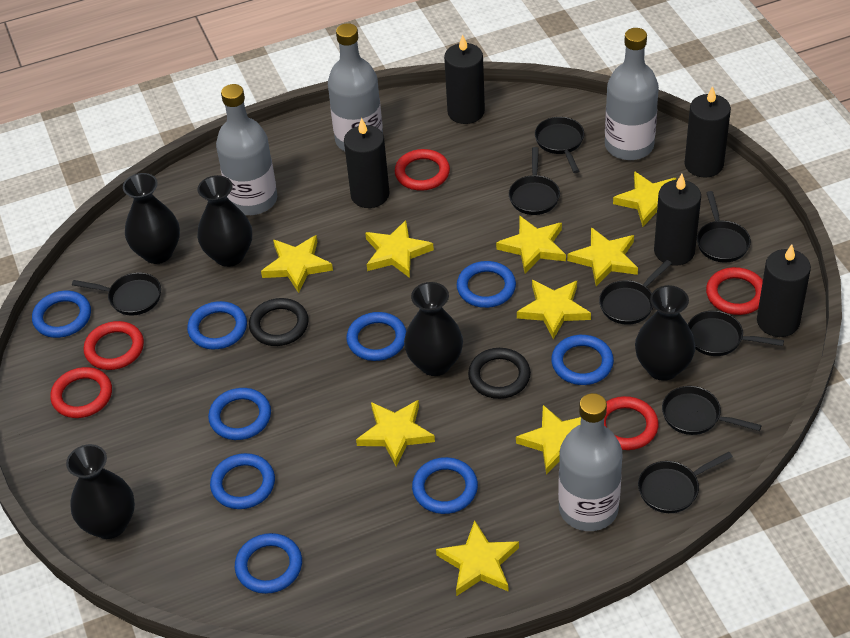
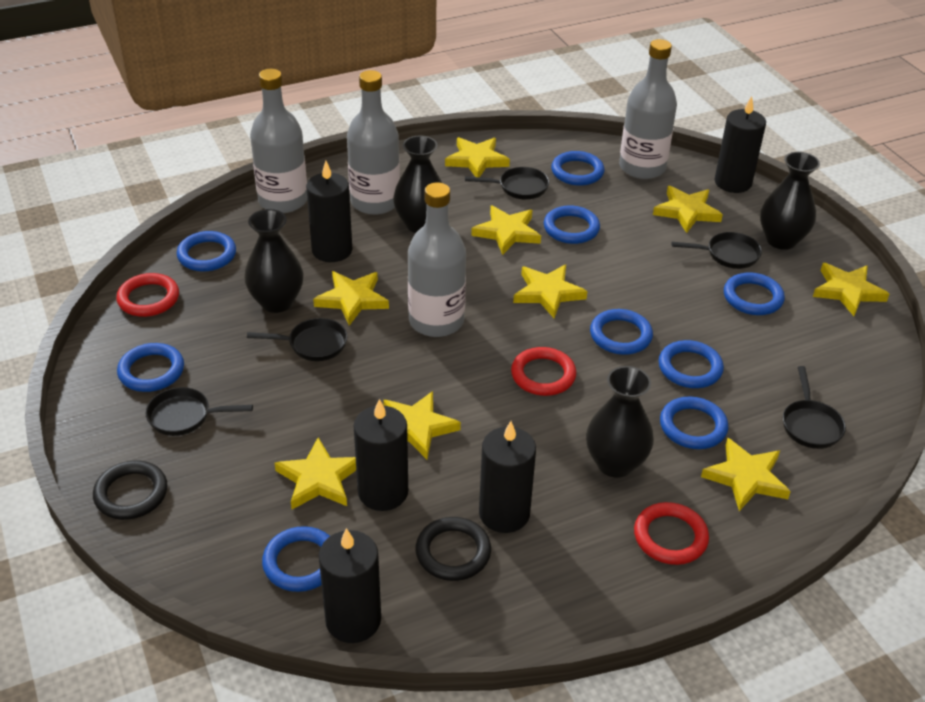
black pan: 8 -> 5
black vase: 5 -> 4
red ring: 5 -> 3

